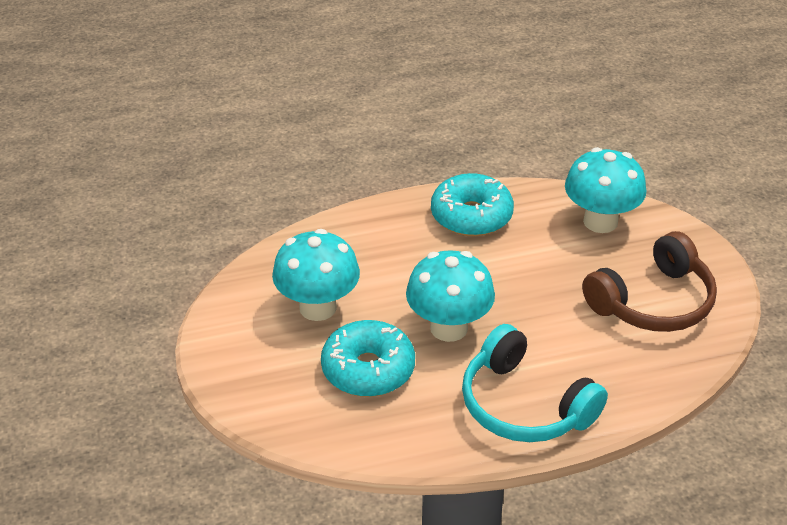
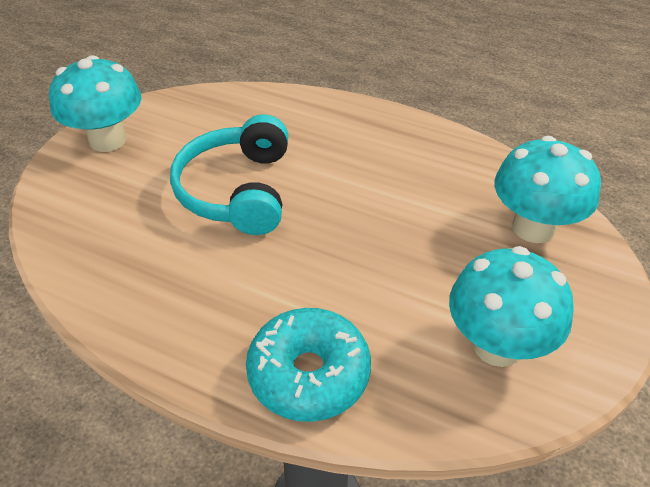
brown headphones: 1 -> 0
turquoise donut: 2 -> 1

